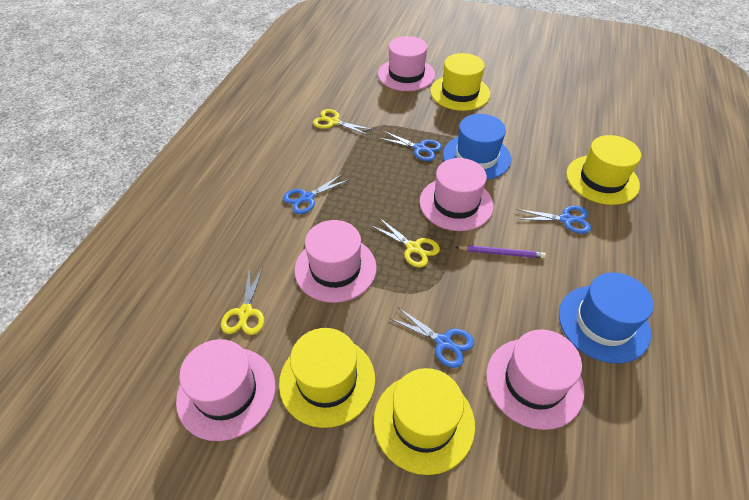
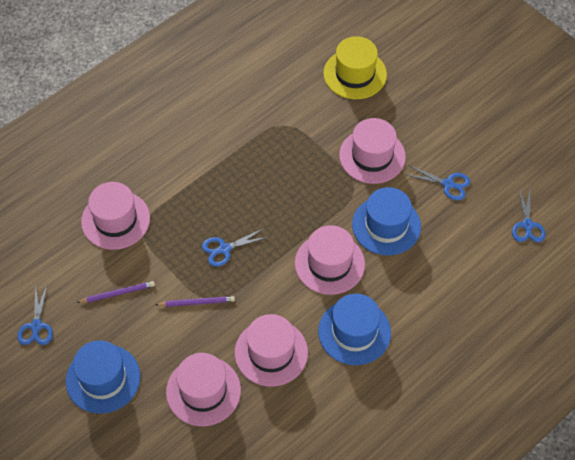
blue hat: 2 -> 3
purple pencil: 1 -> 2
yellow hat: 4 -> 1
yellow scissors: 3 -> 0

